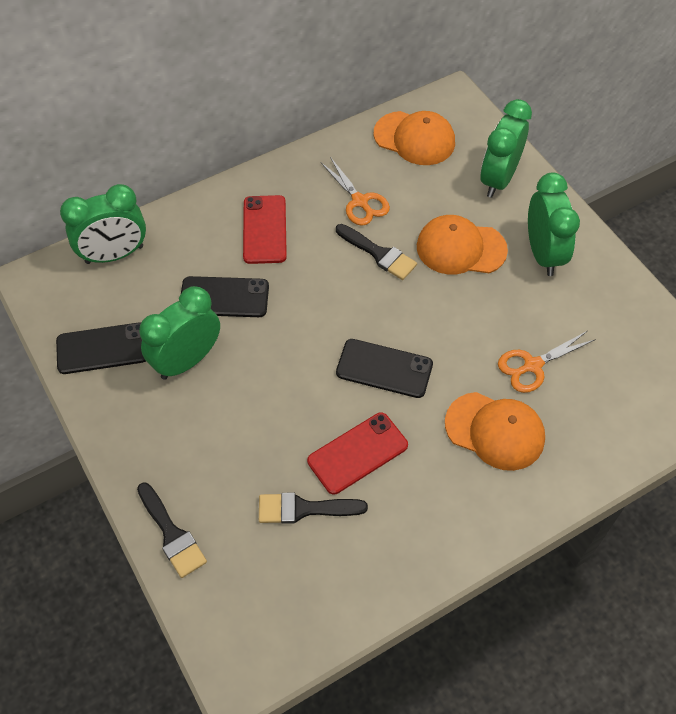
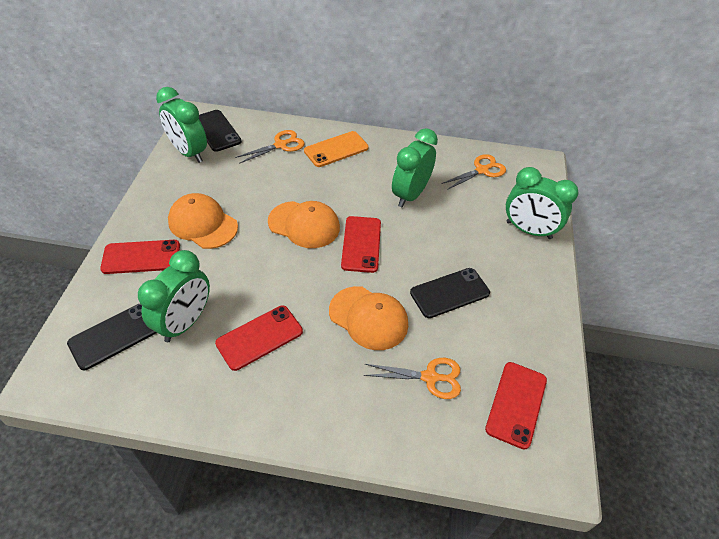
black brush: 3 -> 0
orange phone: 0 -> 1
orange scissors: 2 -> 3
red phone: 2 -> 4

